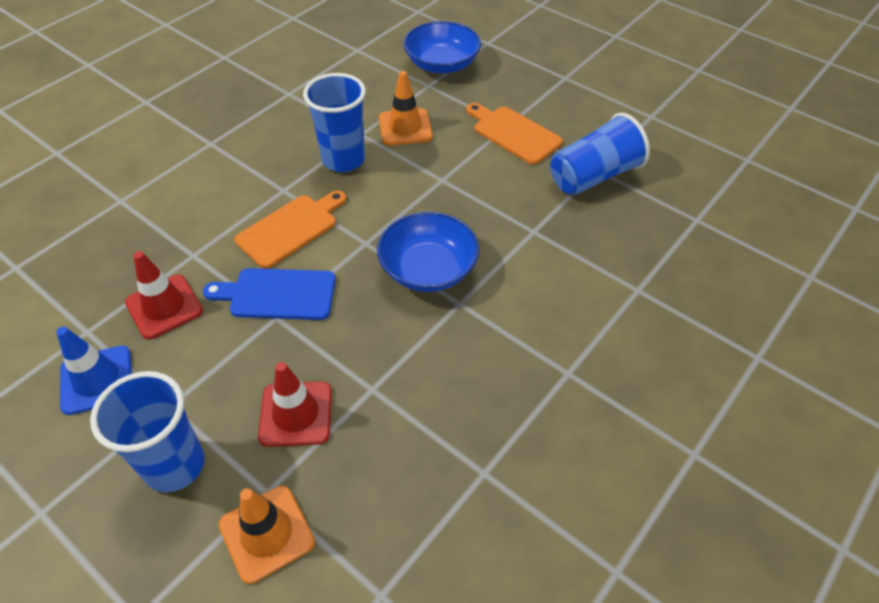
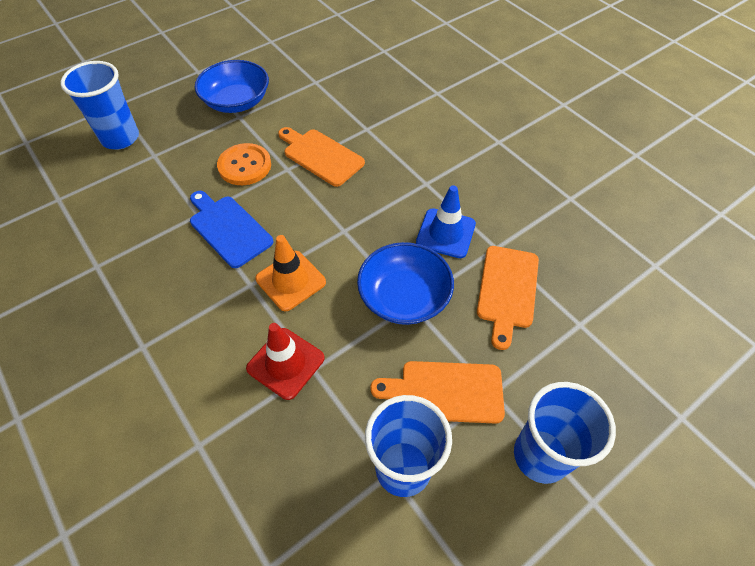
orange button: 0 -> 1
orange cutting board: 2 -> 3
orange traffic cone: 2 -> 1
red traffic cone: 2 -> 1

